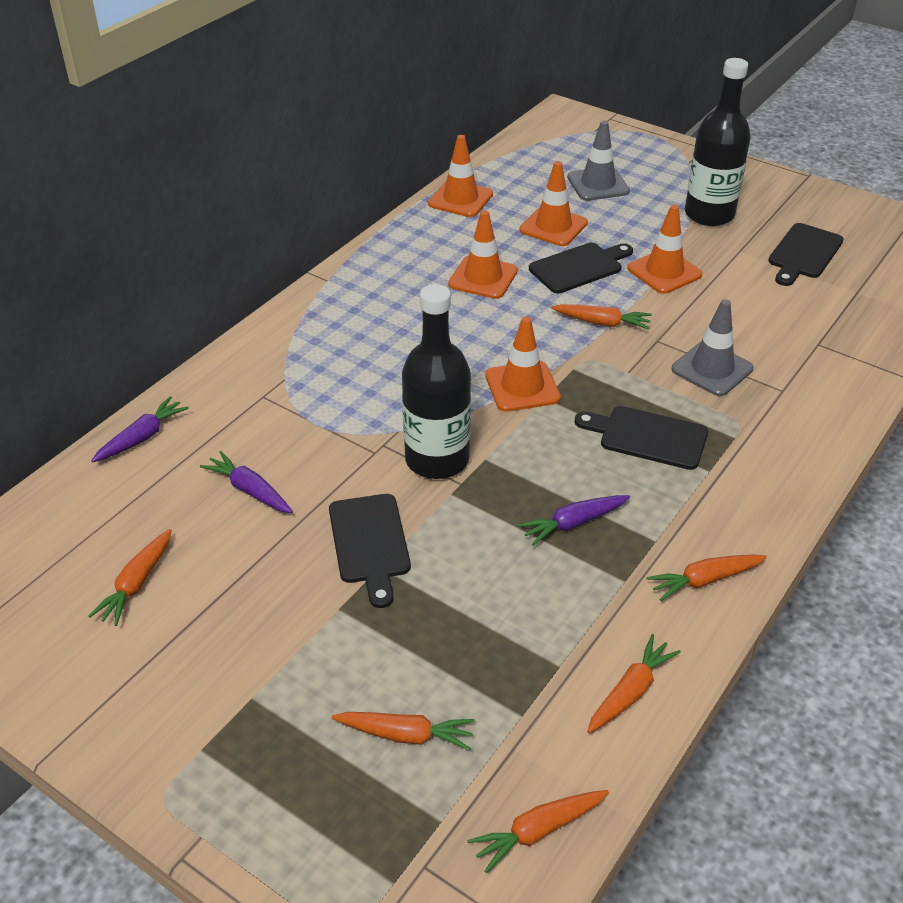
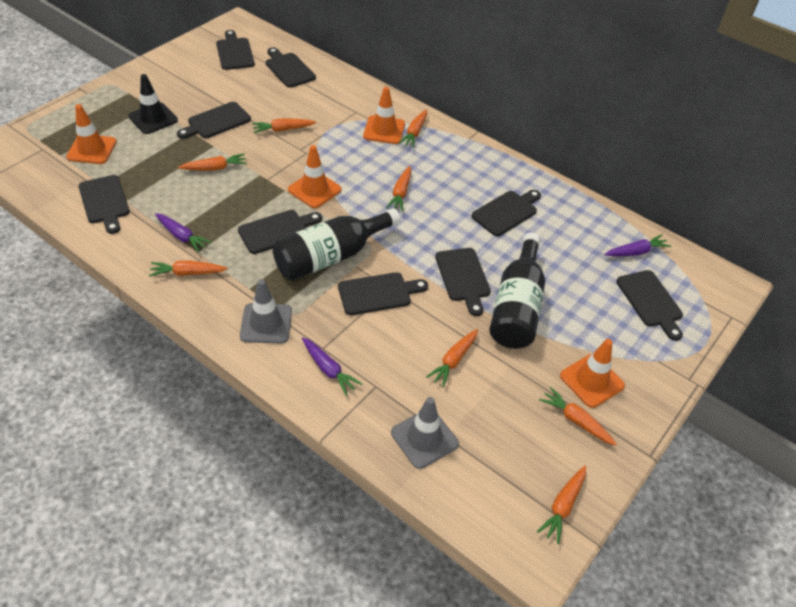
black cutting board: 4 -> 9
black traffic cone: 0 -> 1
orange carrot: 6 -> 8
orange traffic cone: 5 -> 4

